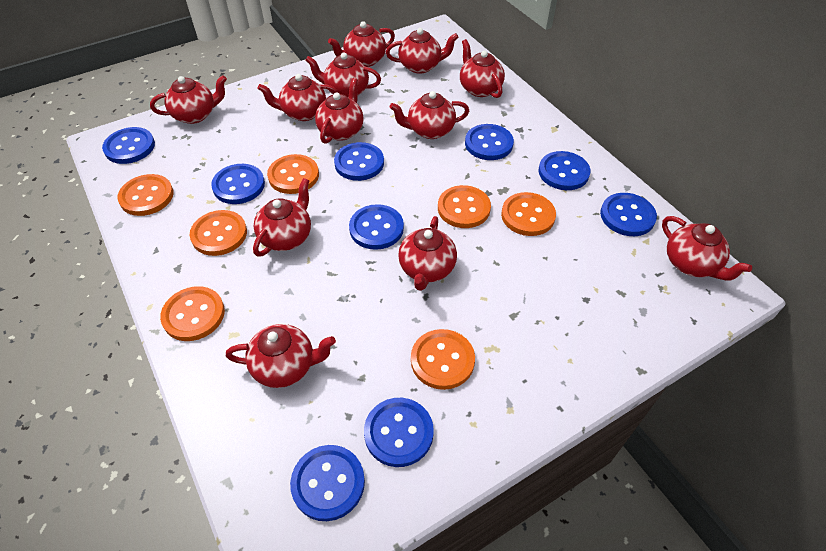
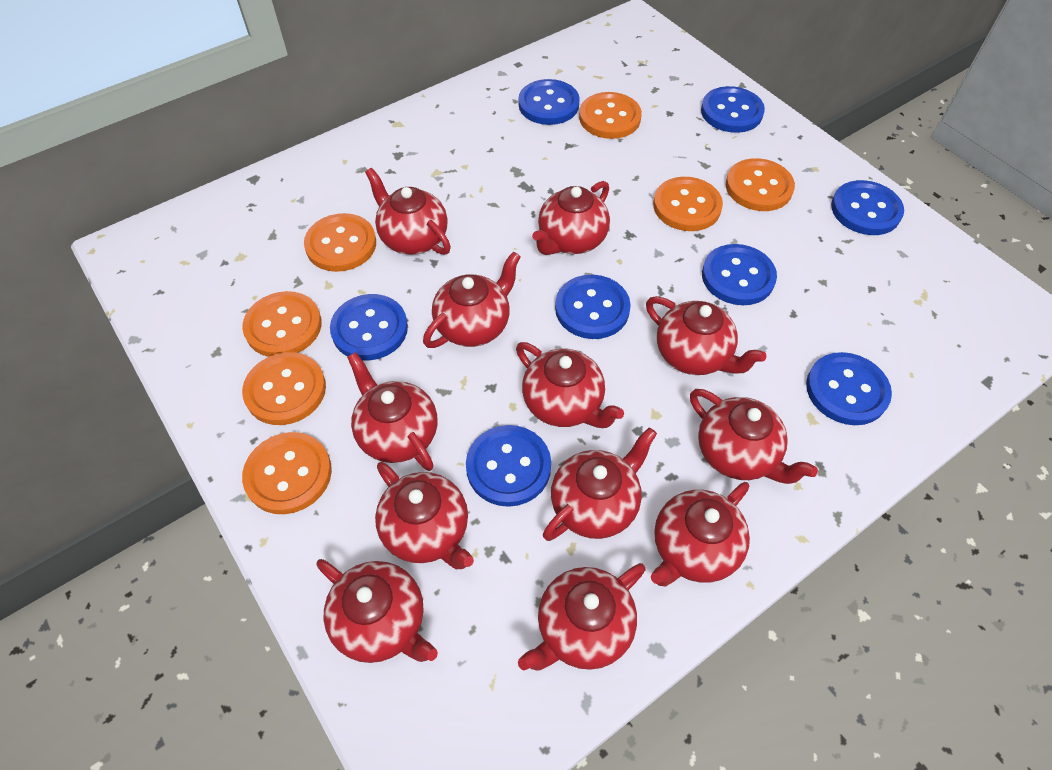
blue button: 9 -> 8

